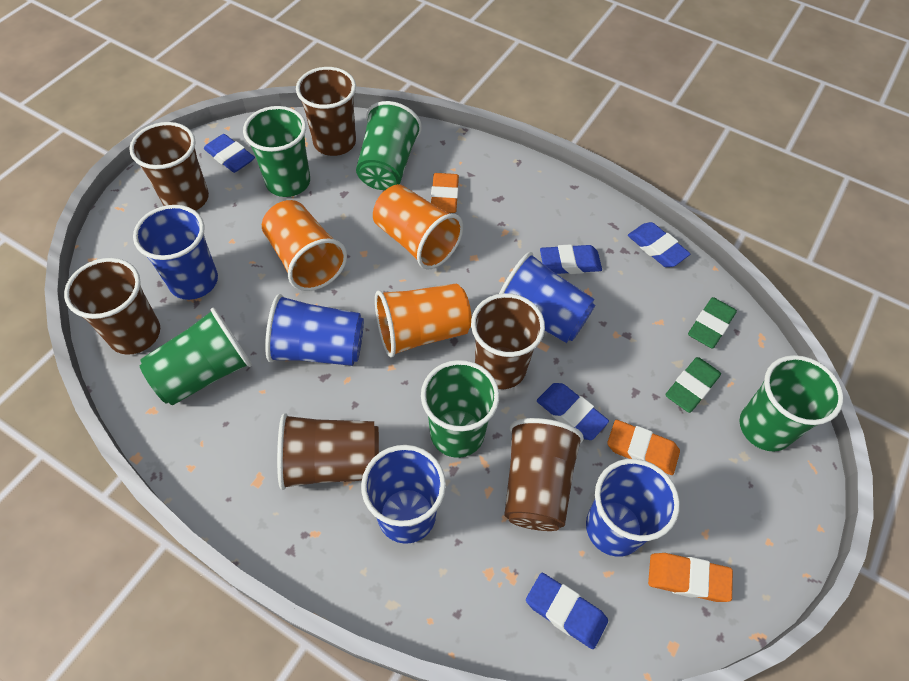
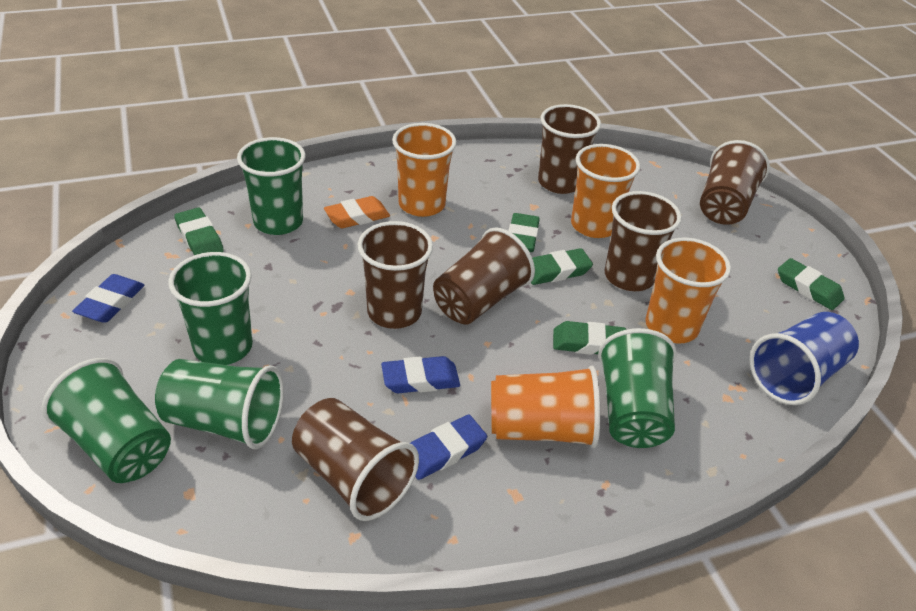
blue cup: 5 -> 1
blue eraser: 5 -> 3
green eraser: 2 -> 5
orange cup: 3 -> 4
orange eraser: 3 -> 1

